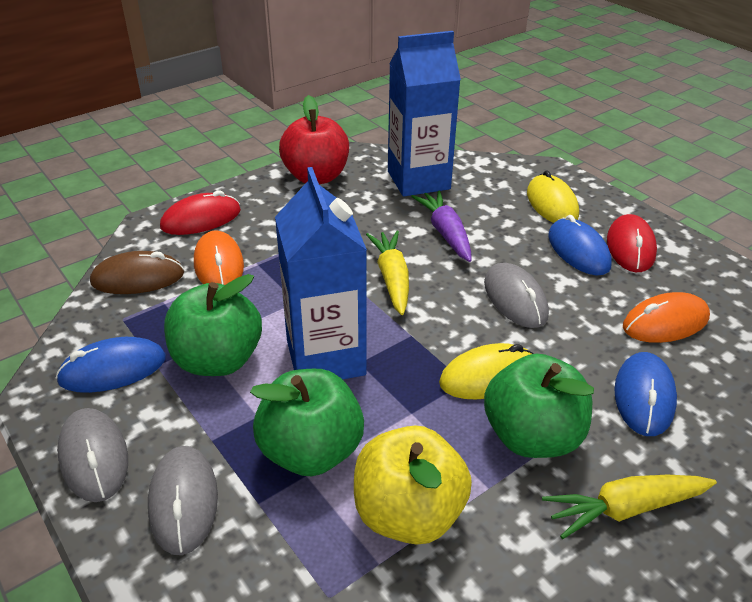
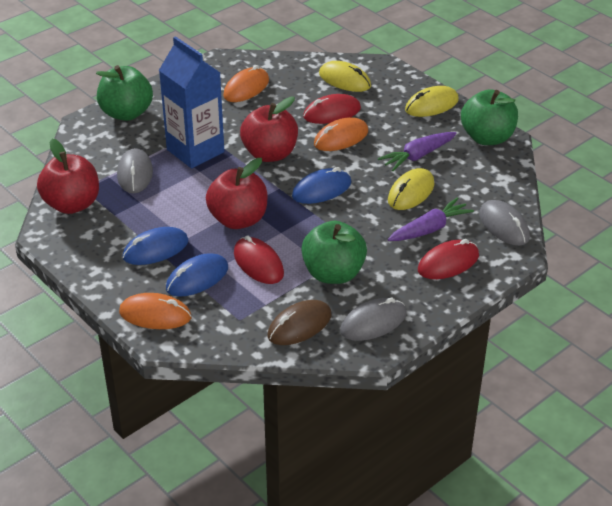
blue carton: 2 -> 1
orange mouse: 2 -> 3
purple carrot: 1 -> 2
red apple: 1 -> 3
red mouse: 2 -> 3
yellow apple: 1 -> 0
yellow carrot: 2 -> 0
yellow mouse: 2 -> 3

